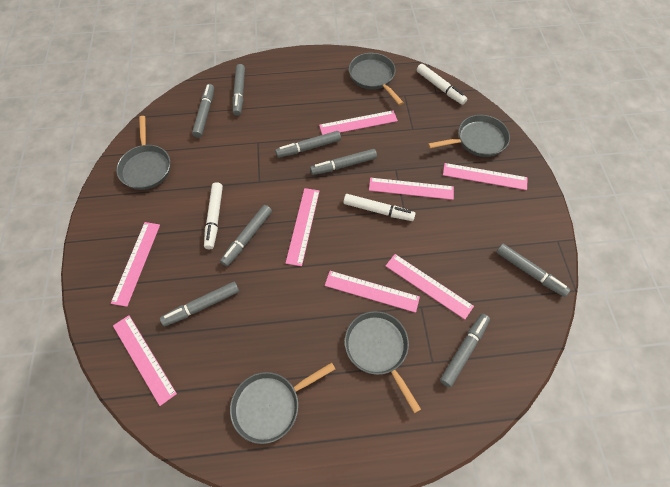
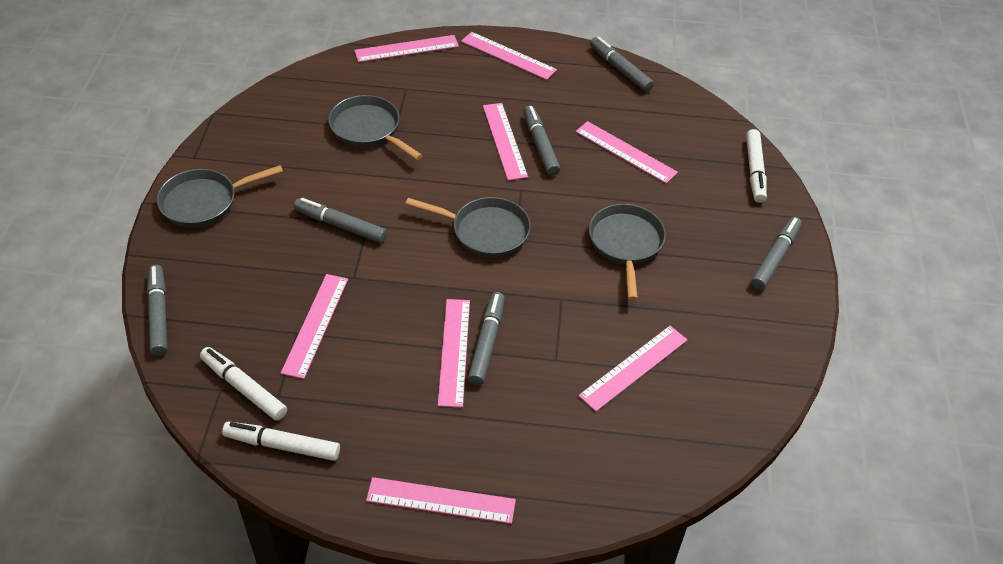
grey marker: 8 -> 6
grey pan: 5 -> 4

